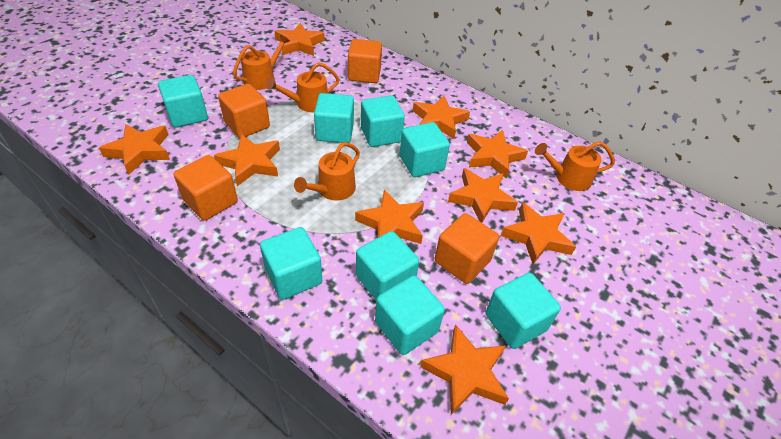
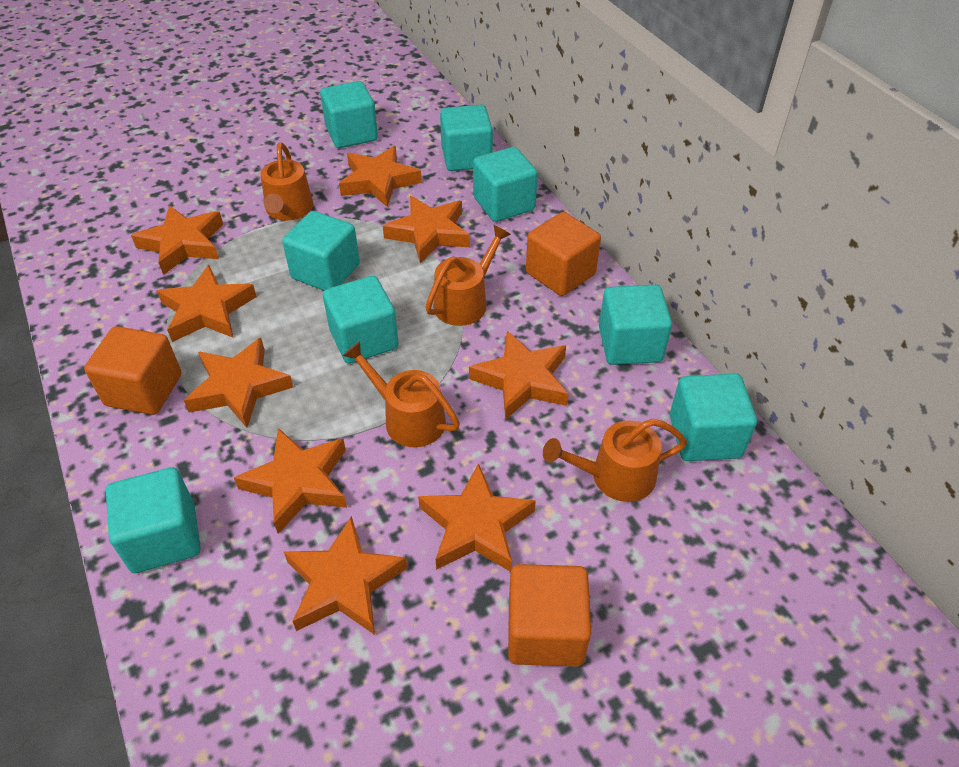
orange cube: 4 -> 3

